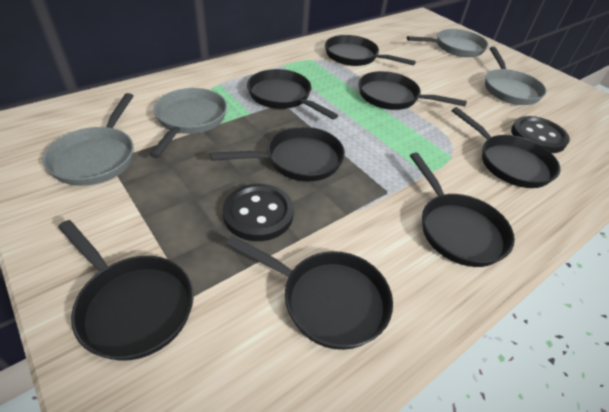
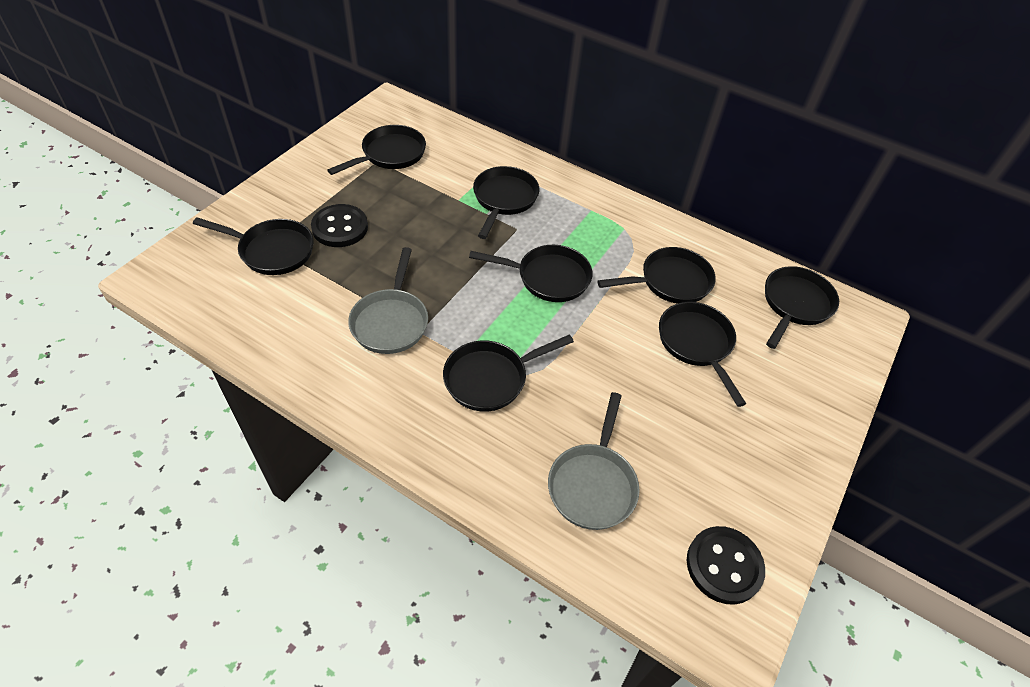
grey pan: 4 -> 2

